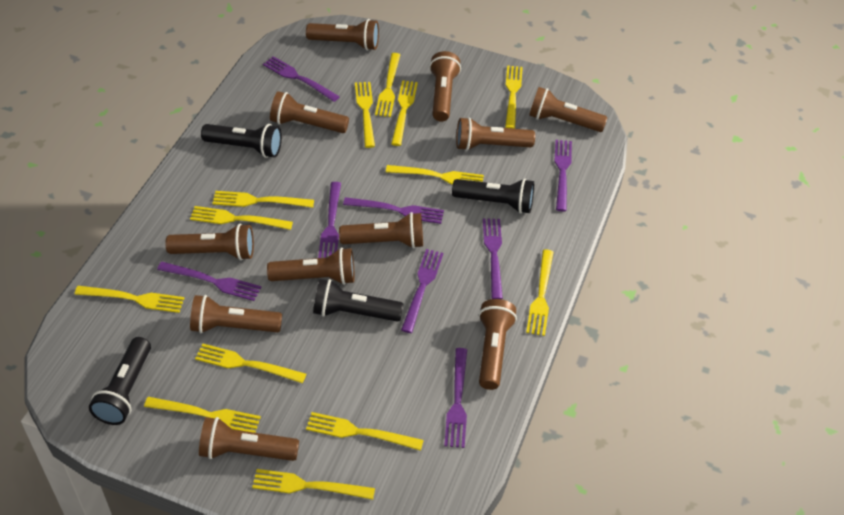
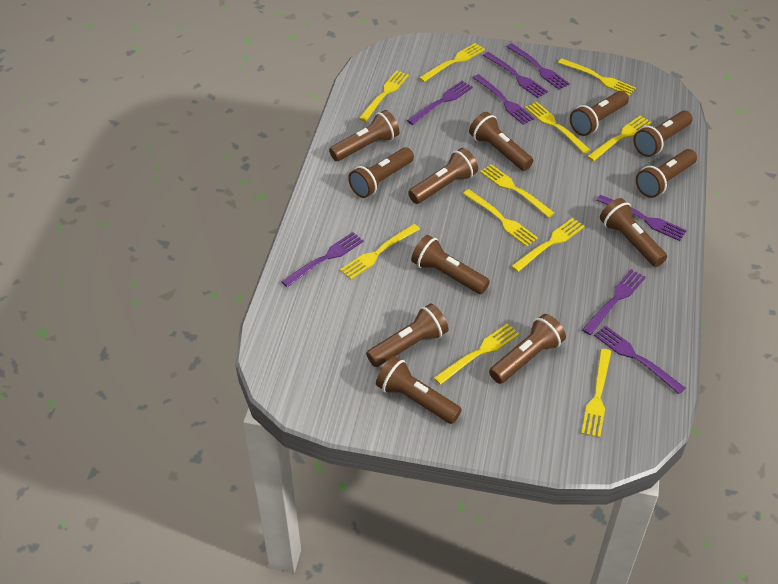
black flashlight: 4 -> 0
brown flashlight: 11 -> 12
yellow fork: 13 -> 11

